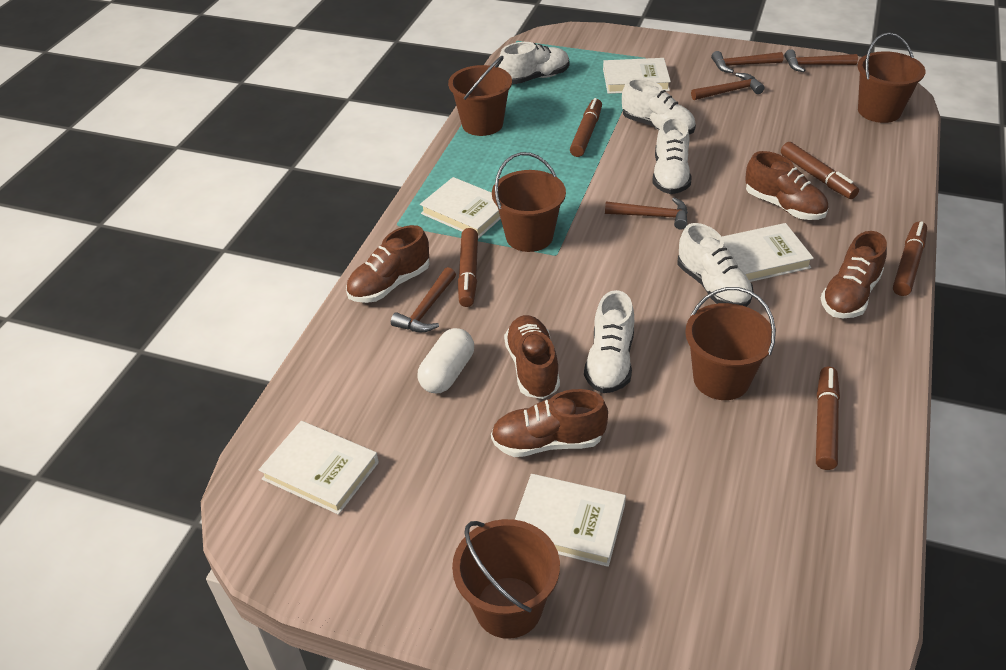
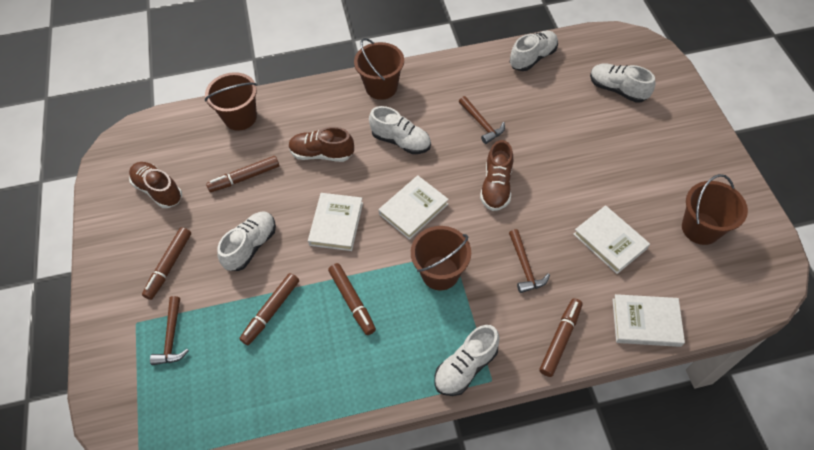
brown bucket: 5 -> 4
brown hammer: 5 -> 3
brown shoe: 5 -> 3
white book: 5 -> 4
white capsule: 1 -> 0

